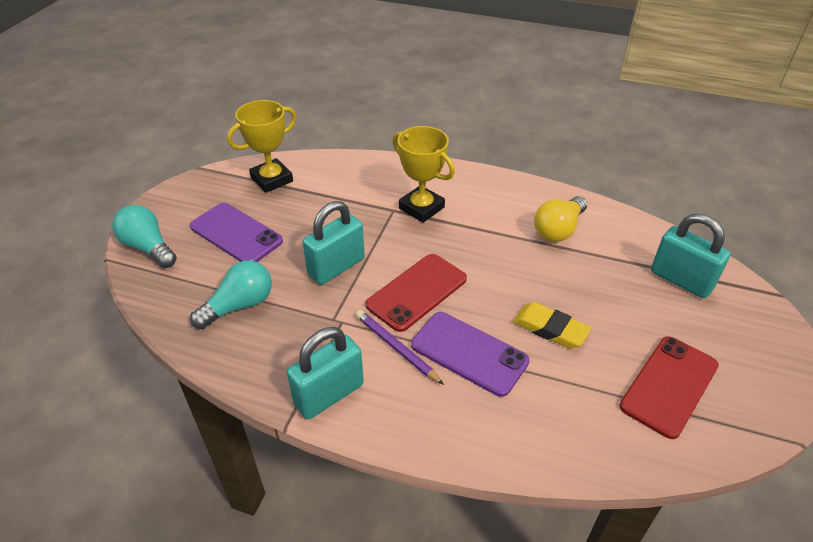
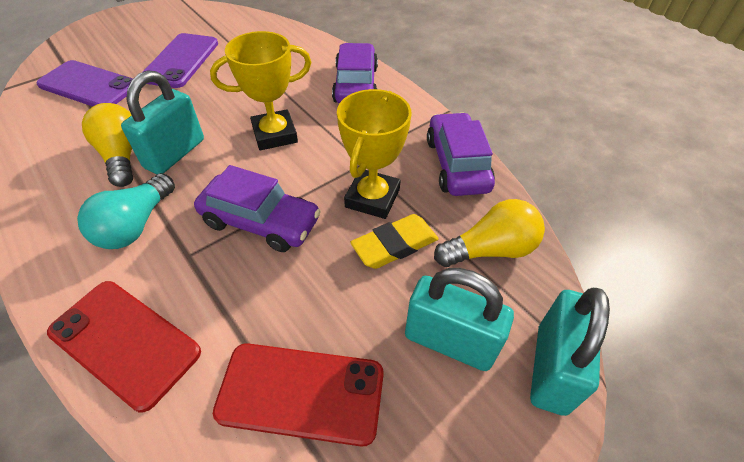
purple car: 0 -> 3
purple pencil: 1 -> 0
turquoise light bulb: 2 -> 1
yellow light bulb: 1 -> 2

